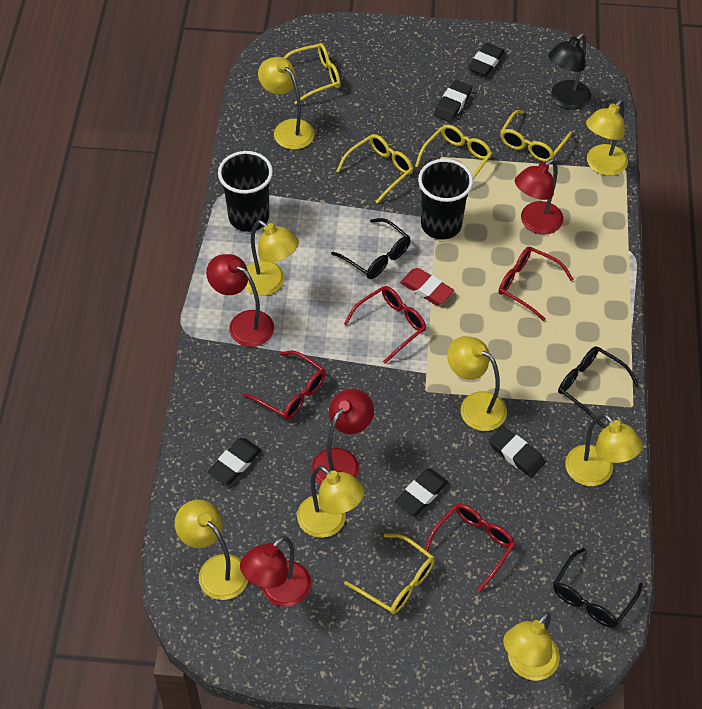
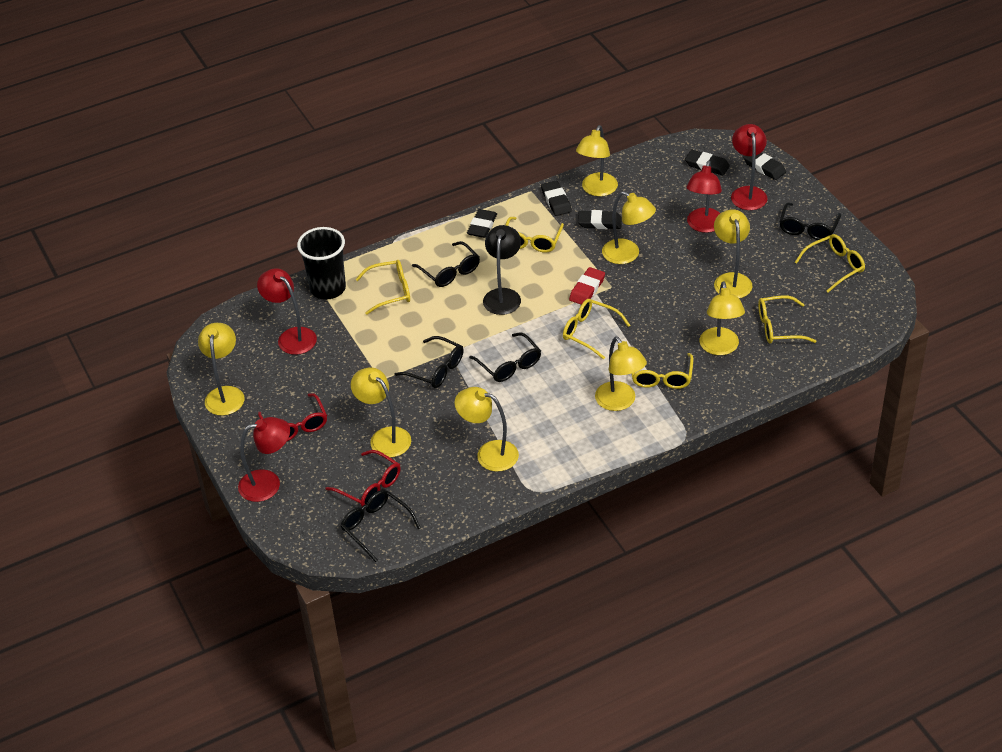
black cup: 2 -> 1
black glasses: 3 -> 5
red glasses: 4 -> 2
yellow glasses: 5 -> 6

